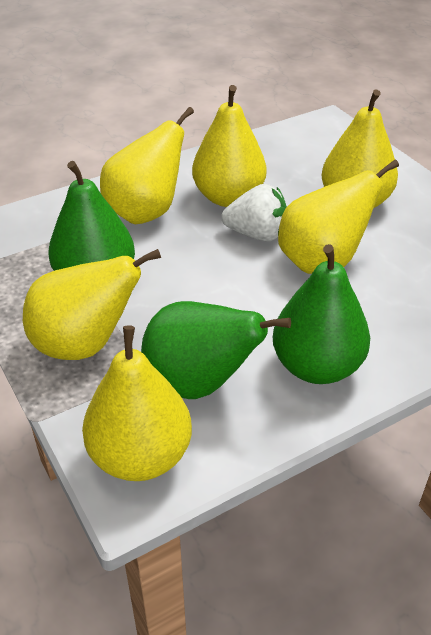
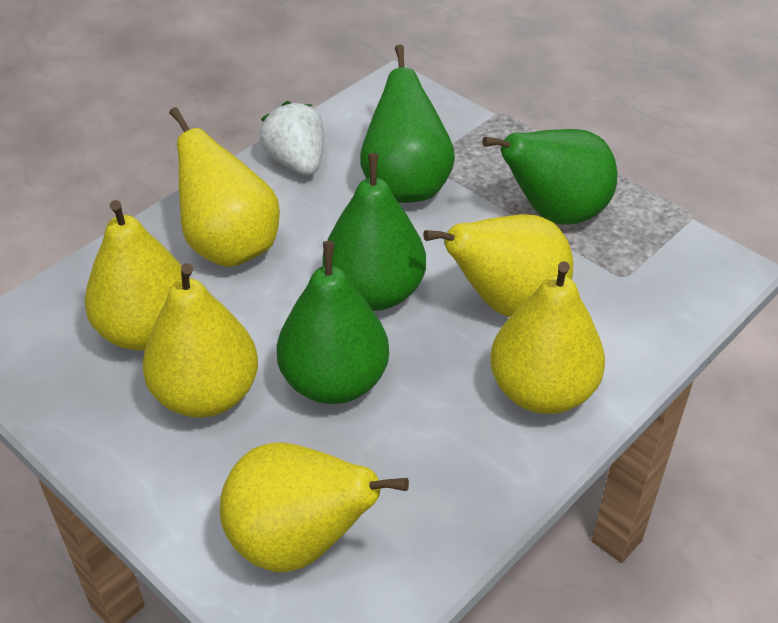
green pear: 3 -> 4

